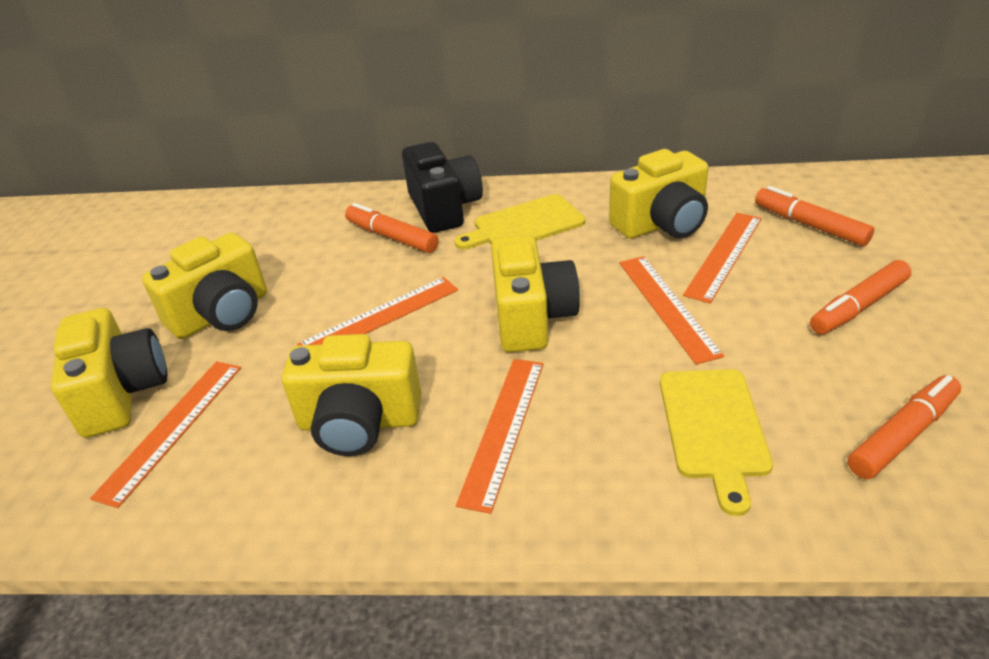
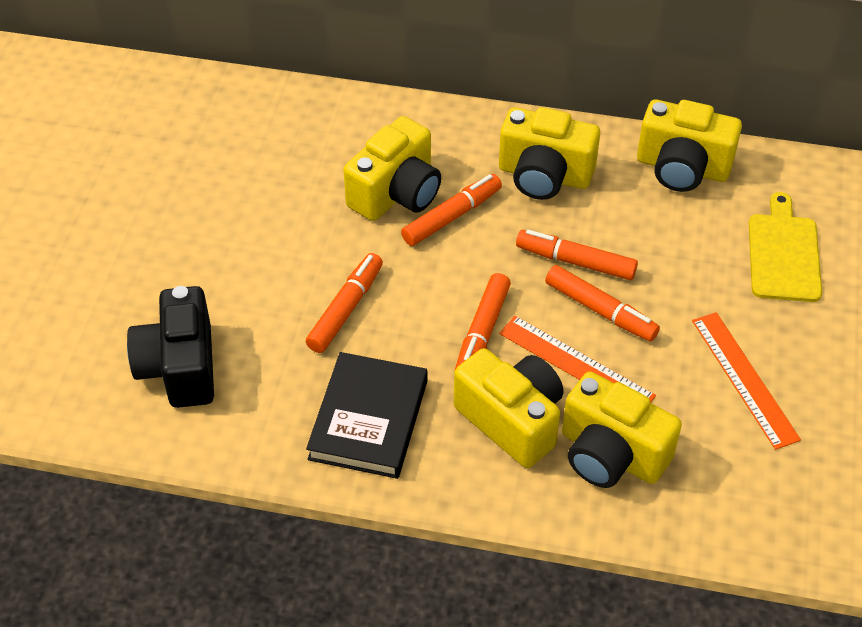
black book: 0 -> 1
orange marker: 4 -> 5
orange ruler: 5 -> 2
yellow cutting board: 2 -> 1

